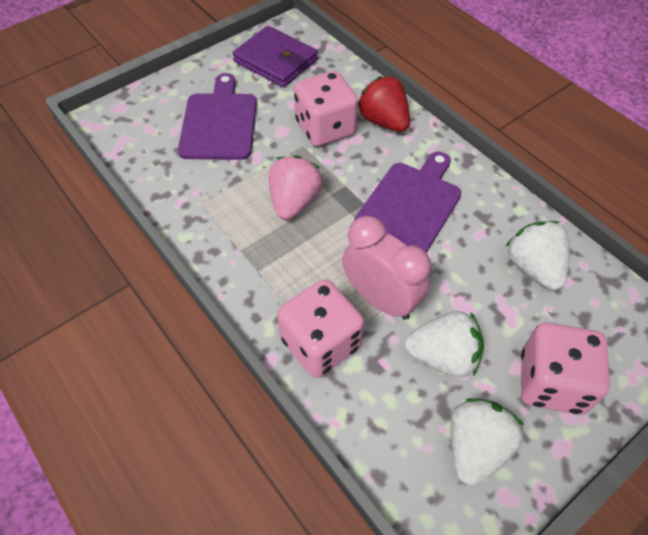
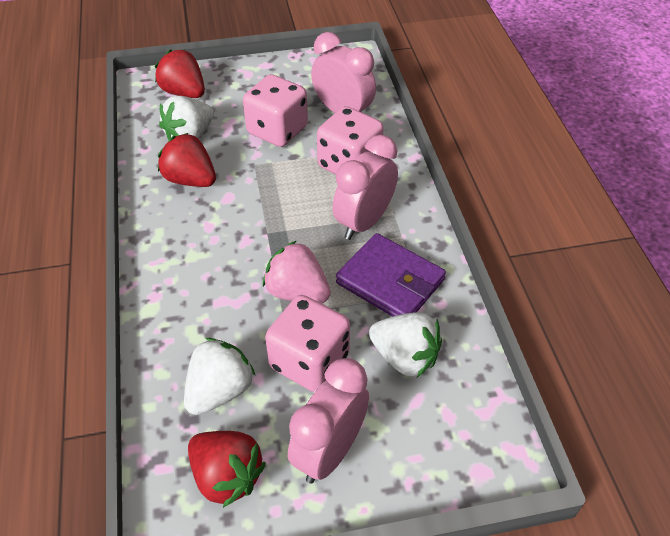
pink clock: 1 -> 3
purple cutting board: 2 -> 0
red strawberry: 1 -> 3

